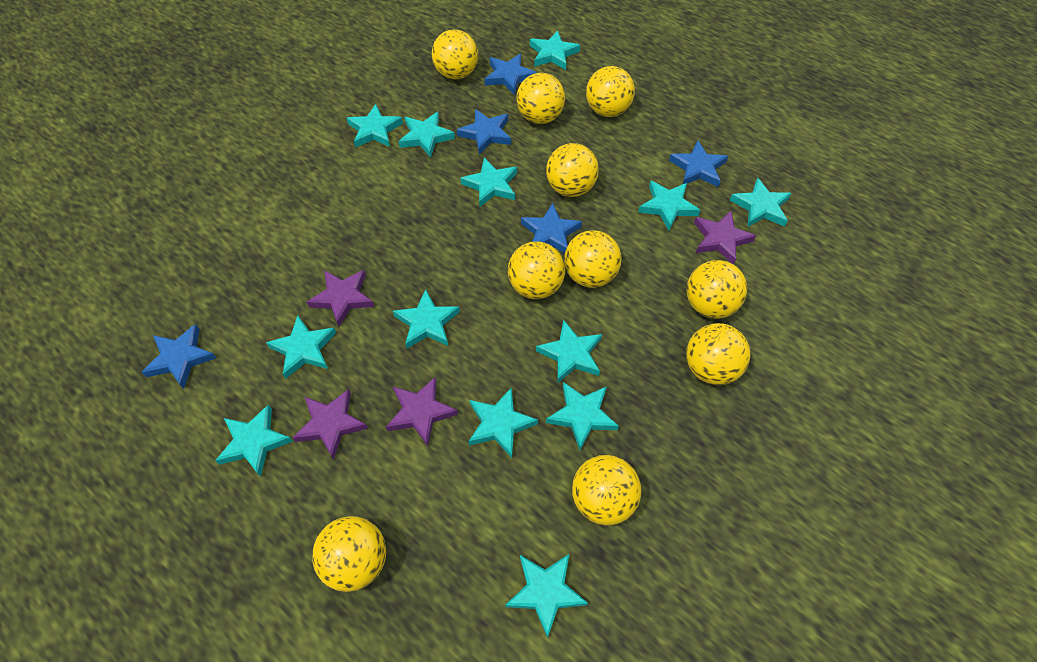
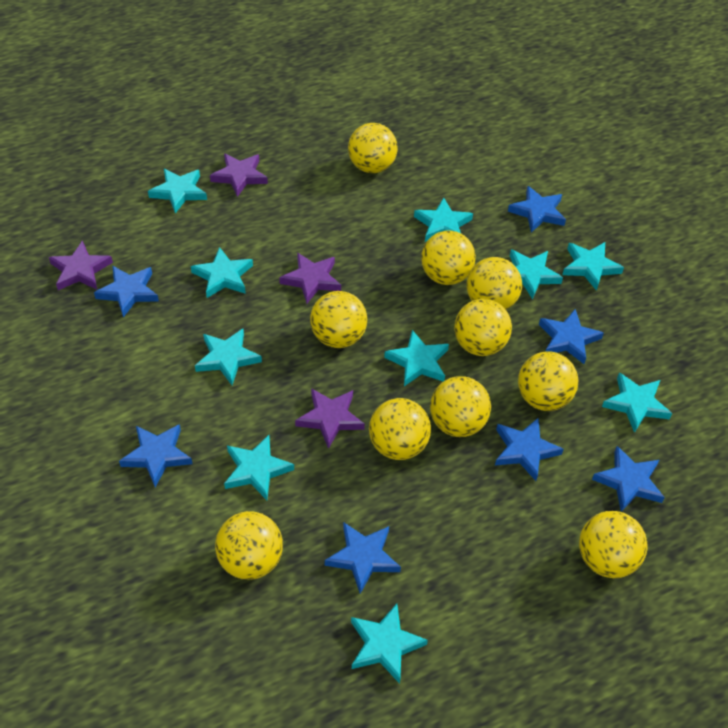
blue star: 5 -> 7
turquoise star: 13 -> 10

